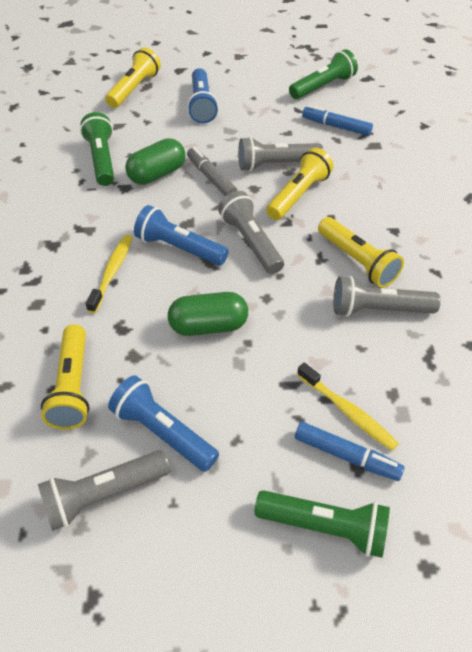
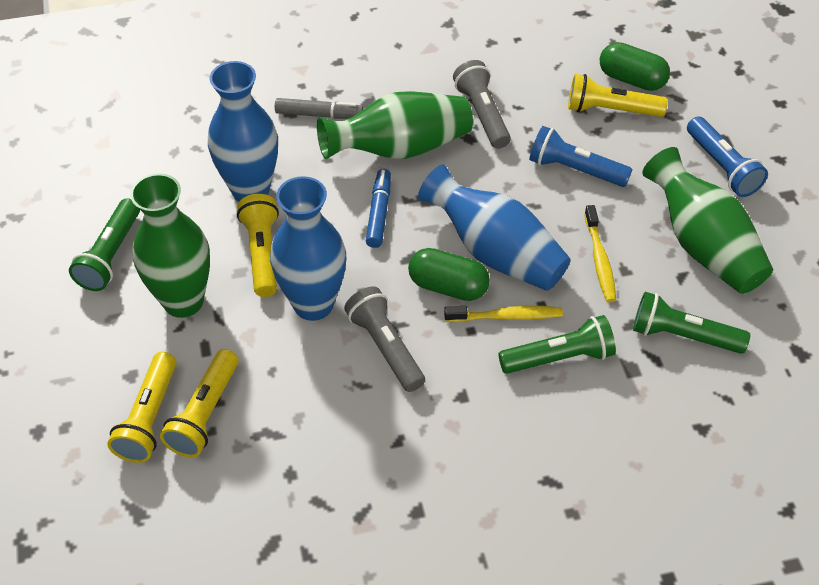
blue flashlight: 3 -> 2
blue marker: 2 -> 1
blue vase: 0 -> 3
green vase: 0 -> 3
grey flashlight: 4 -> 2

